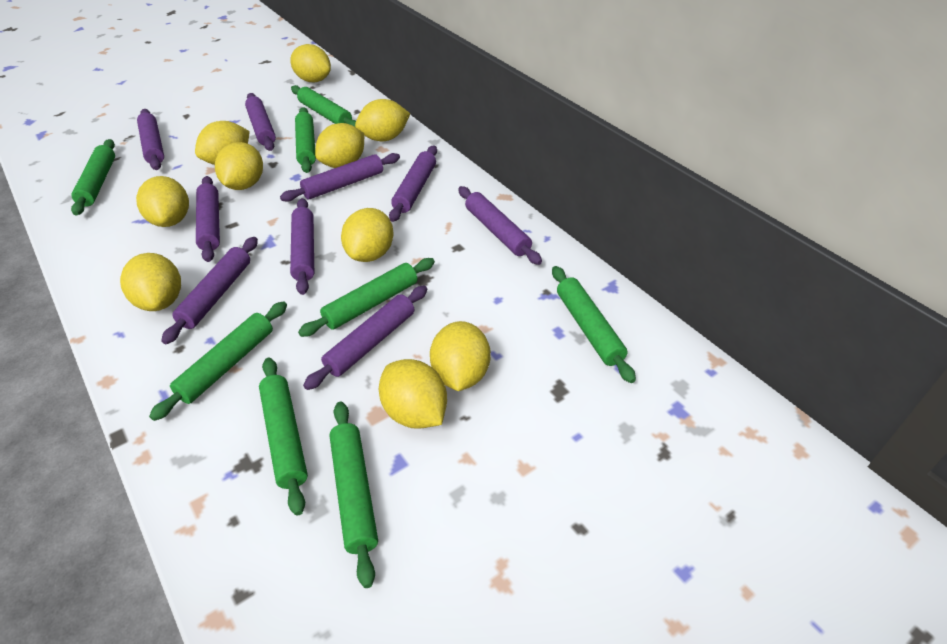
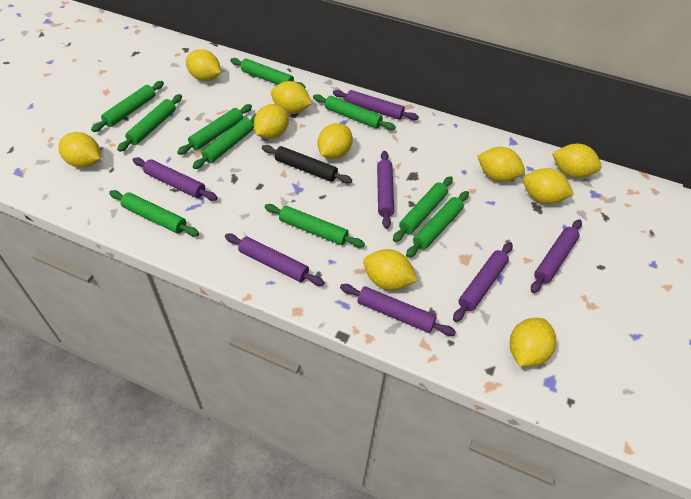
black rolling pin: 0 -> 1
green rolling pin: 8 -> 10
purple rolling pin: 9 -> 7

